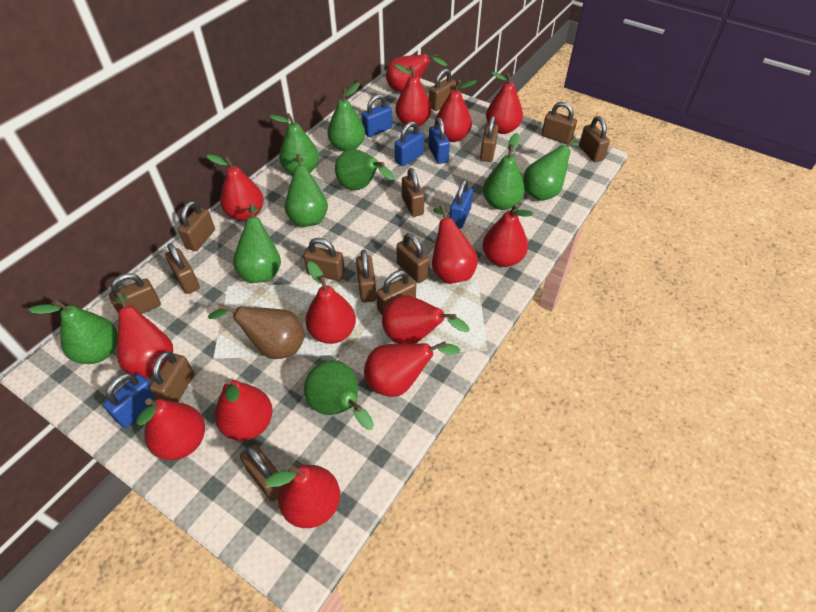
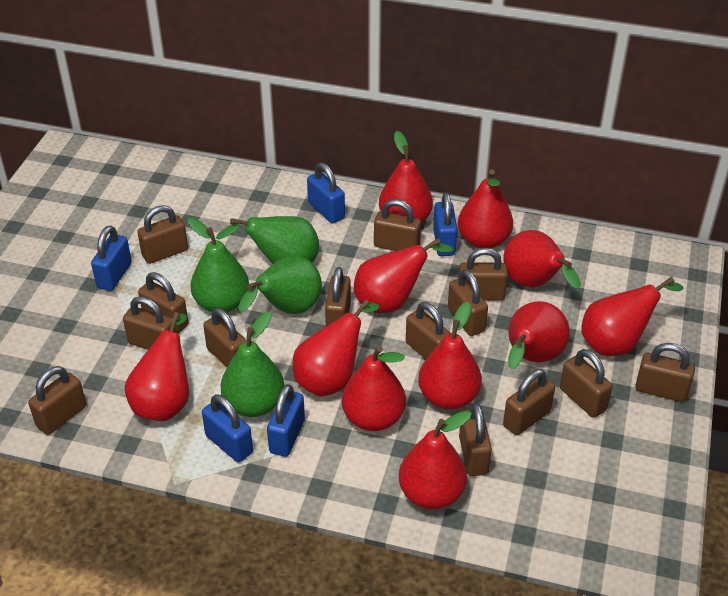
brown pear: 1 -> 0
green pear: 9 -> 4
red pear: 14 -> 11

